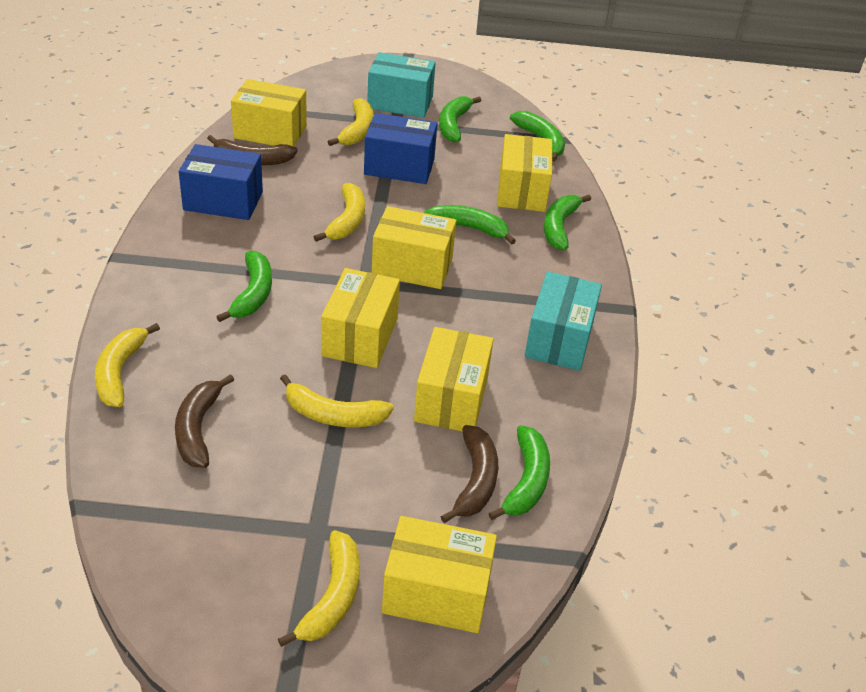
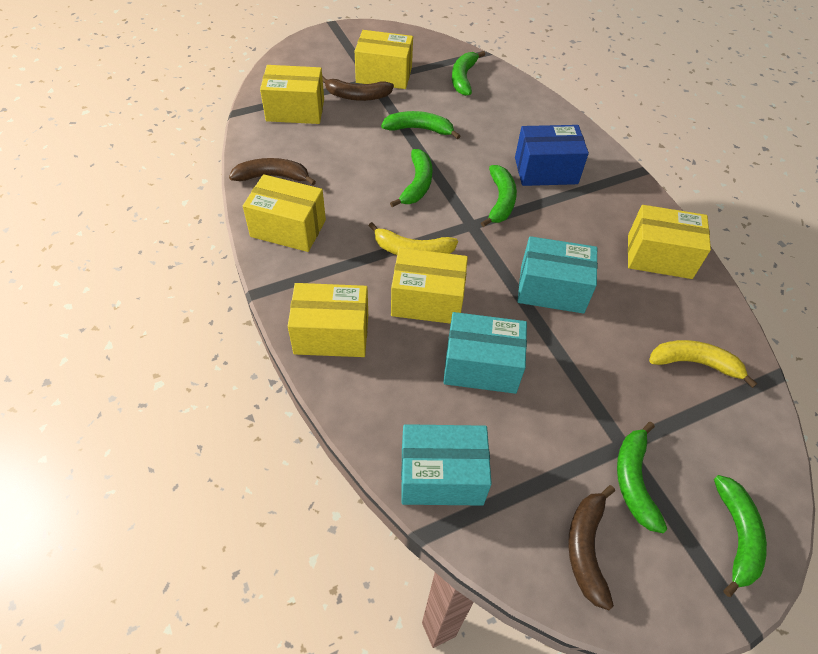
blue box: 2 -> 1
turquoise box: 2 -> 3
yellow banana: 5 -> 2

